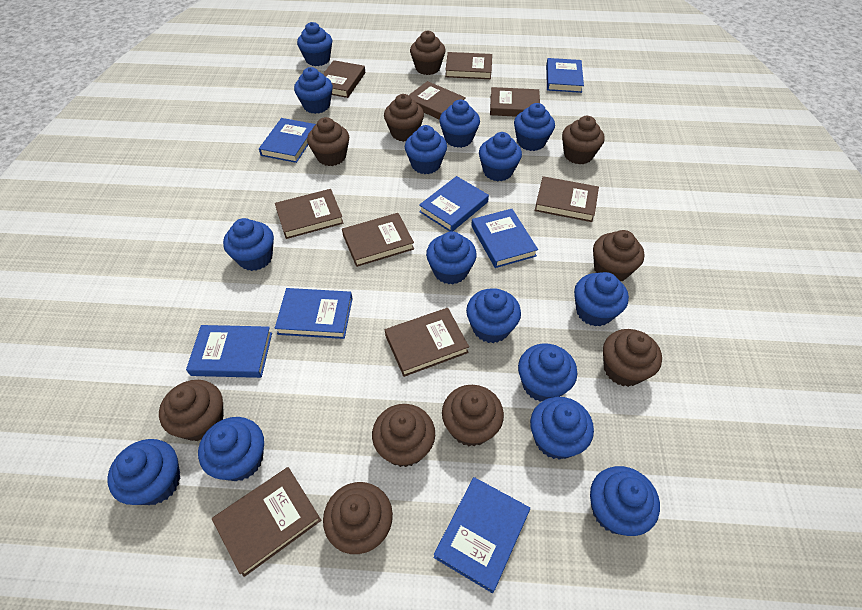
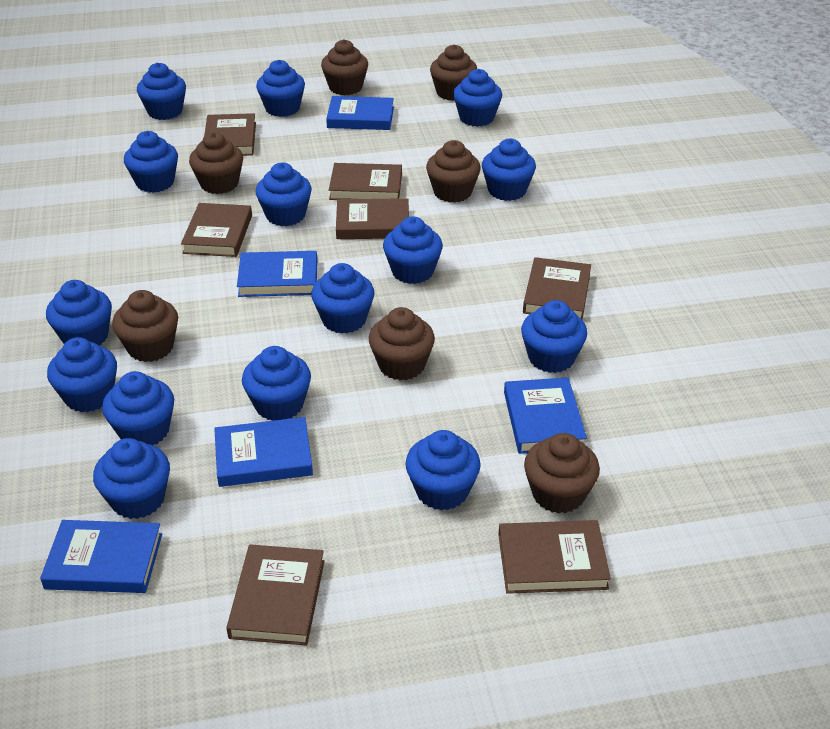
blue book: 7 -> 5
brown book: 9 -> 7
brown cupcake: 10 -> 7

